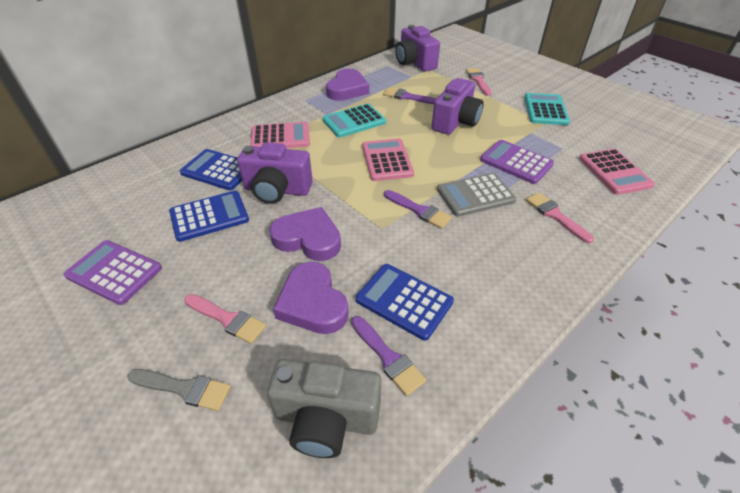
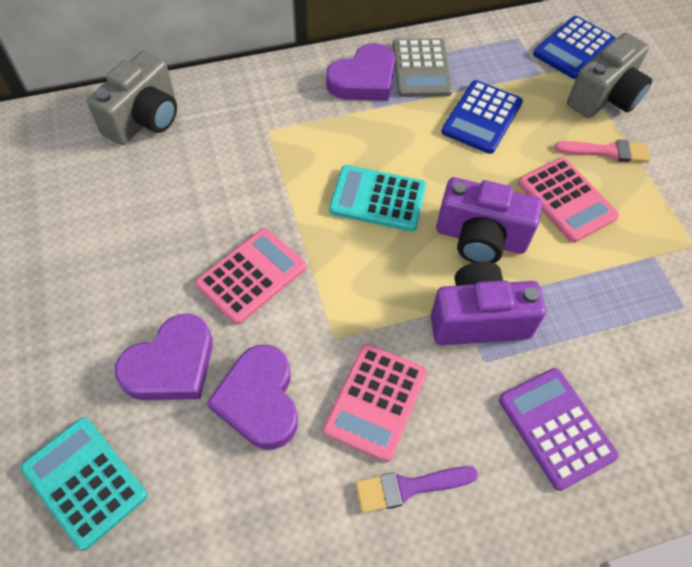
blue calculator: 3 -> 2
grey brush: 1 -> 0
grey camera: 1 -> 2
pink brush: 3 -> 1
purple brush: 3 -> 1
purple calculator: 2 -> 1
purple camera: 3 -> 2

